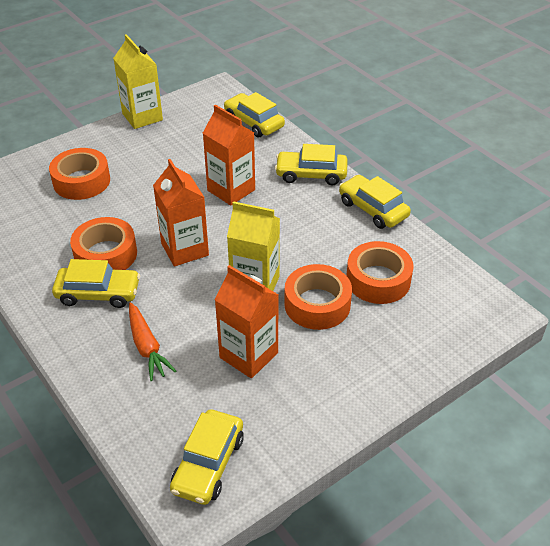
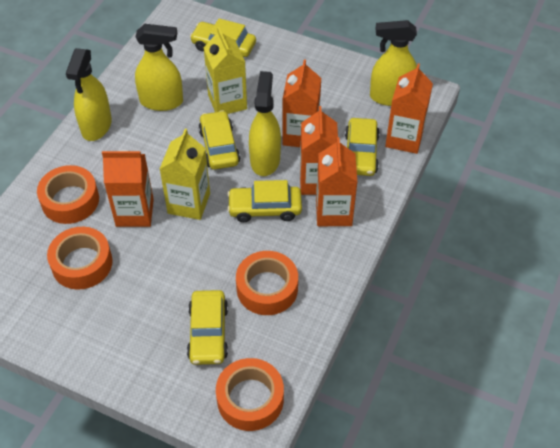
orange carrot: 1 -> 0
orange carton: 3 -> 5
yellow spray bottle: 0 -> 4

